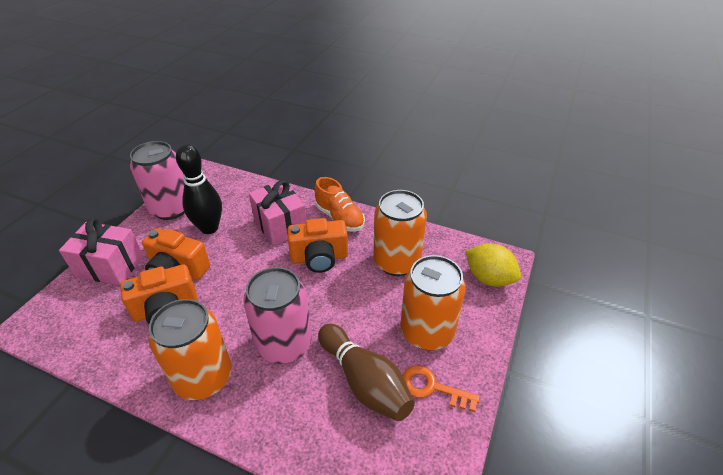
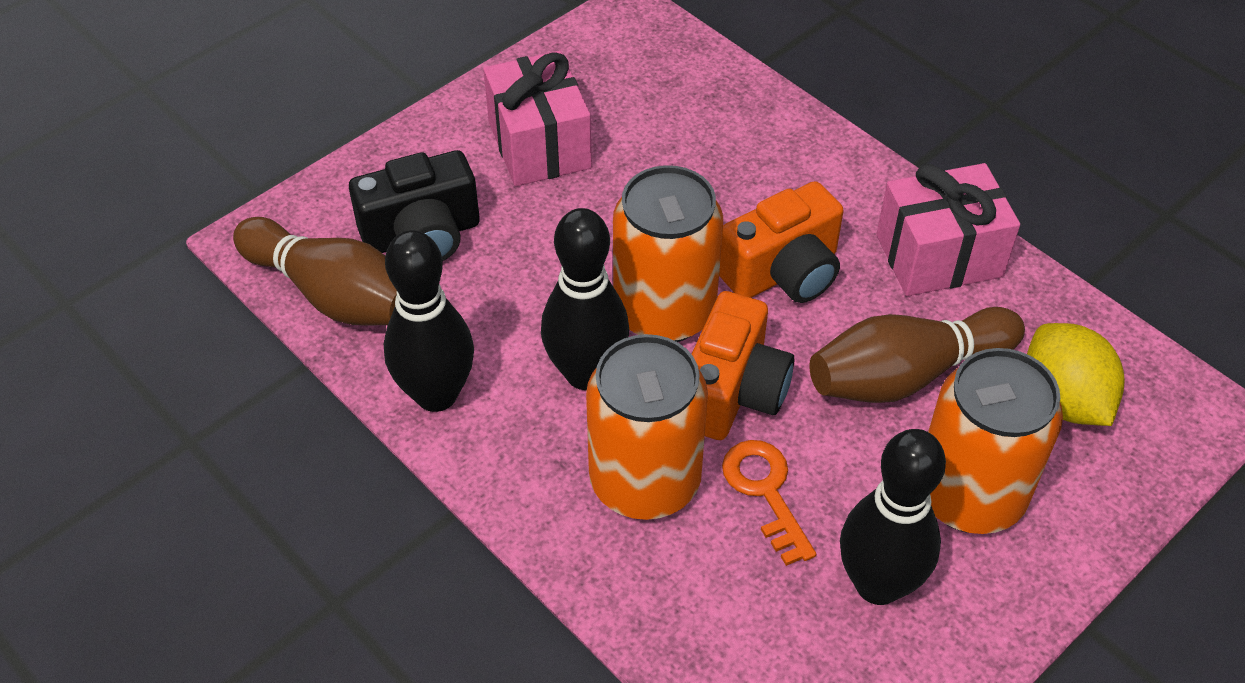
black bowling pin: 1 -> 3
black camera: 0 -> 1
brown bowling pin: 1 -> 2
orange camera: 3 -> 2
orange shoe: 1 -> 0
pink can: 2 -> 0

